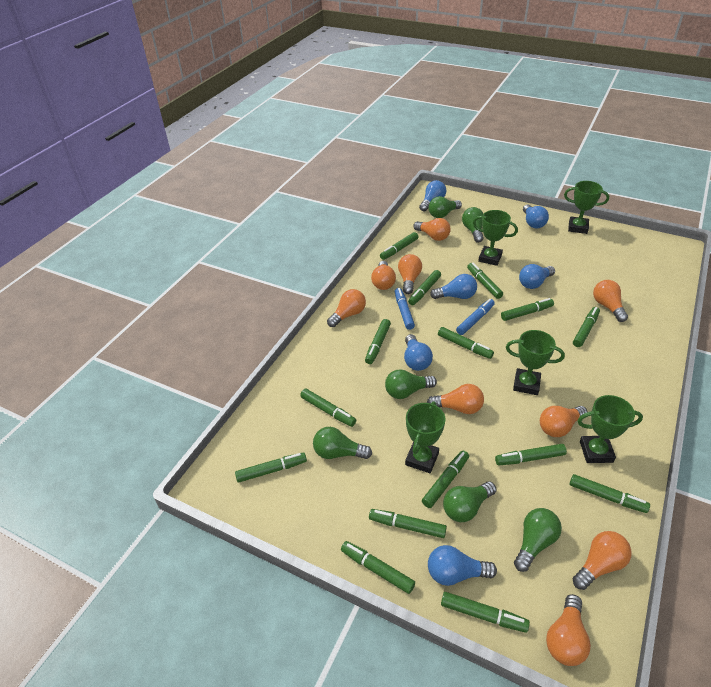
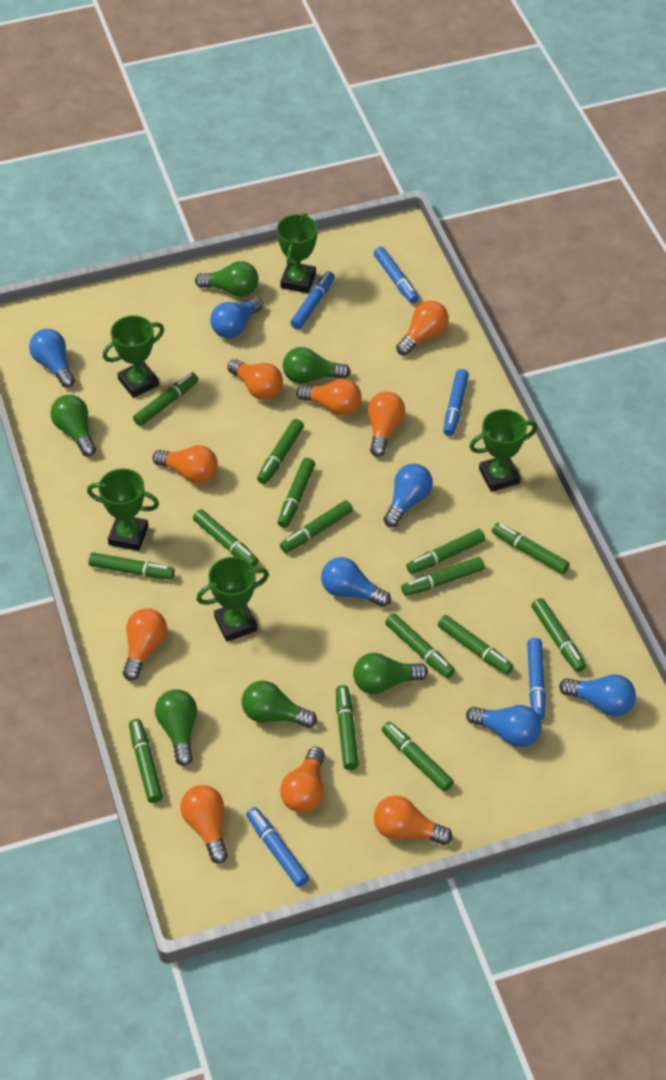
blue marker: 2 -> 5

